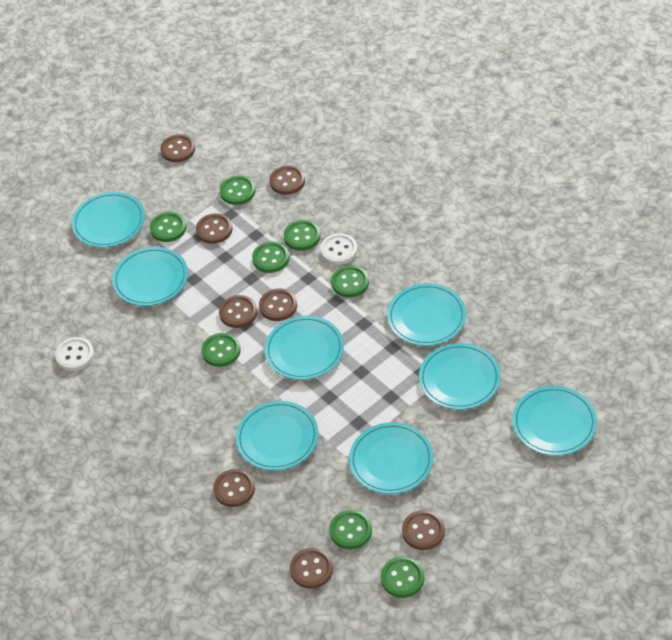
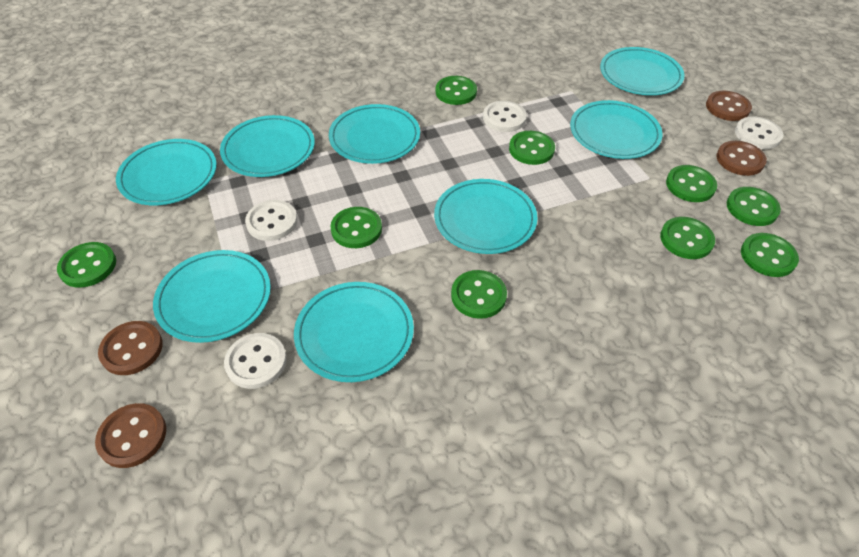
brown button: 8 -> 4
green button: 8 -> 9
white button: 2 -> 4

